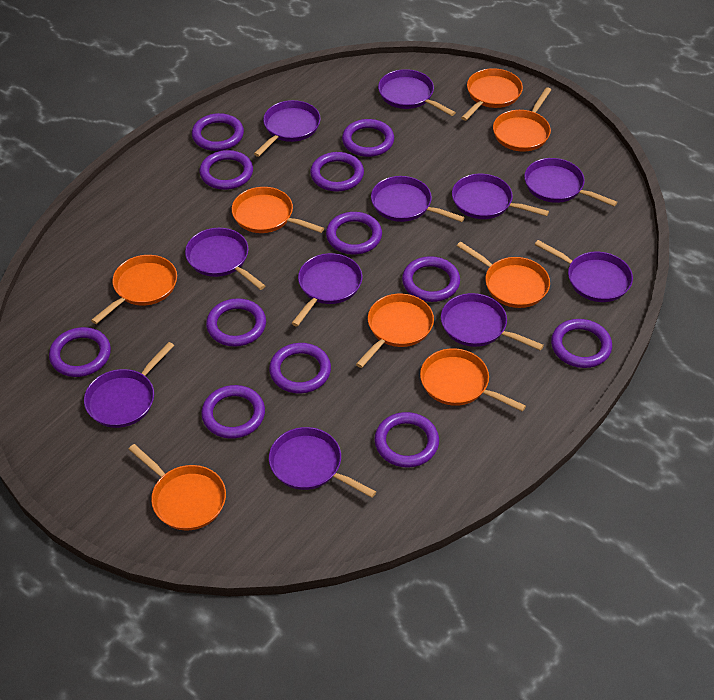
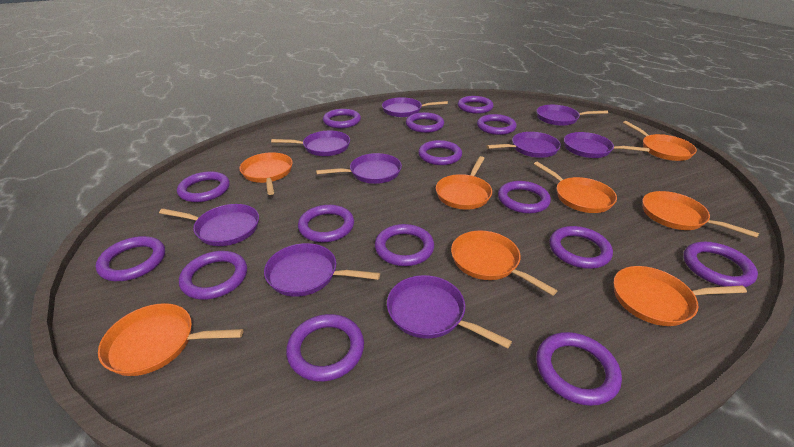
purple pan: 11 -> 9
purple ring: 12 -> 15

